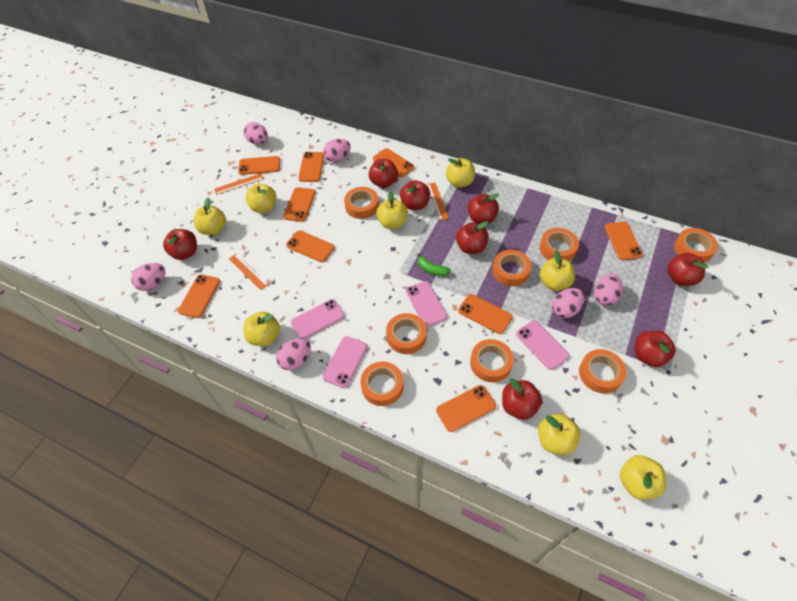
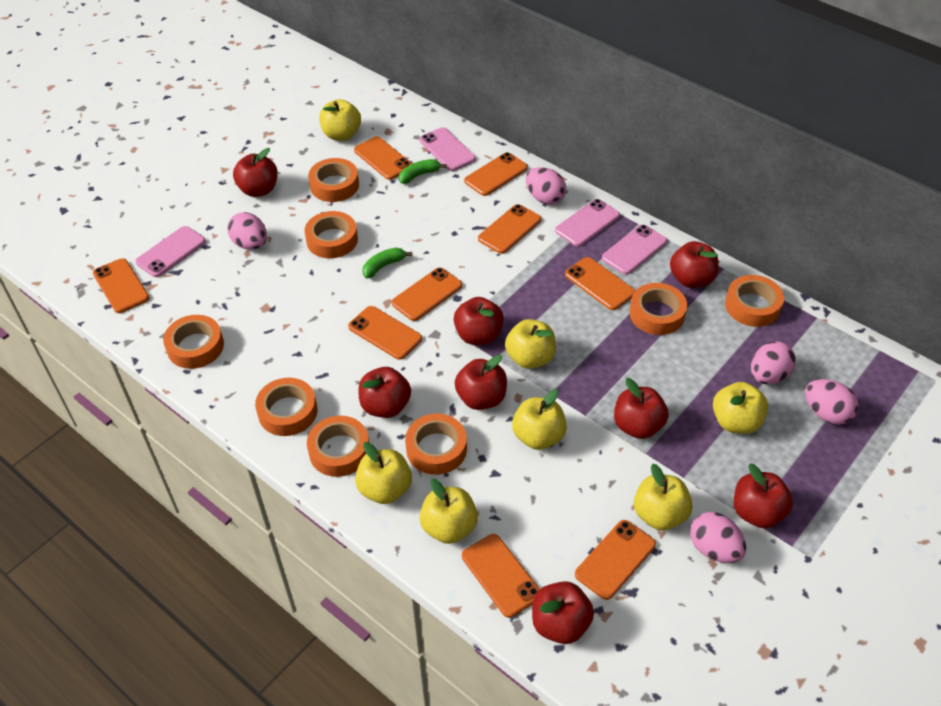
green banana: 1 -> 2
orange ruler: 3 -> 0
pink egg: 6 -> 5
yellow apple: 8 -> 7

